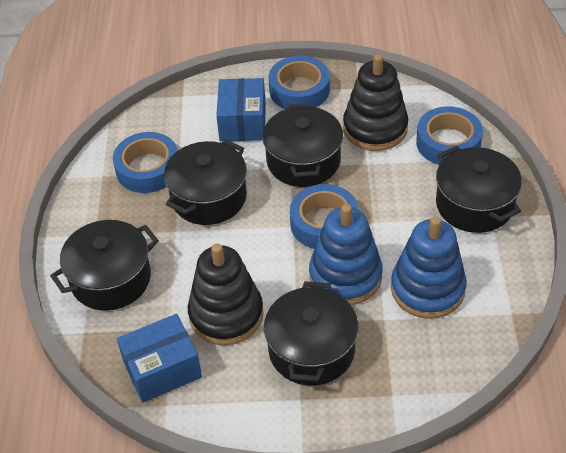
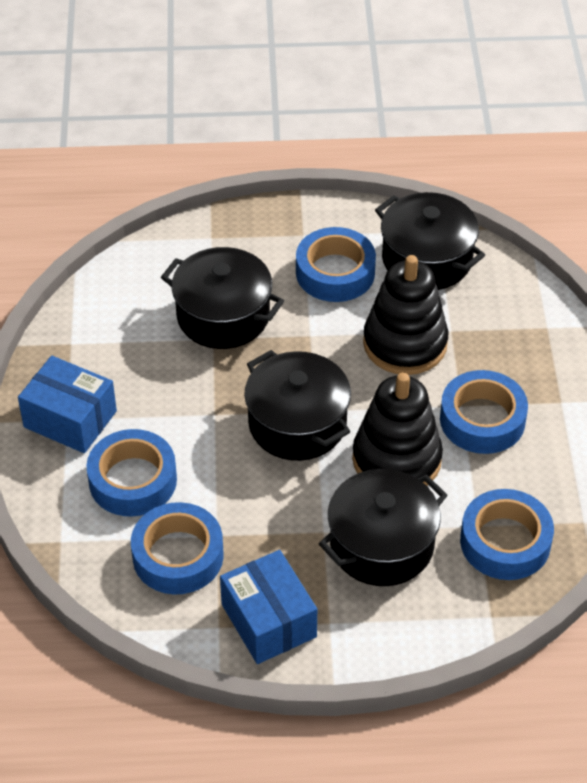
black pot: 5 -> 4
blue stacking toy: 2 -> 0
blue tape: 4 -> 5

